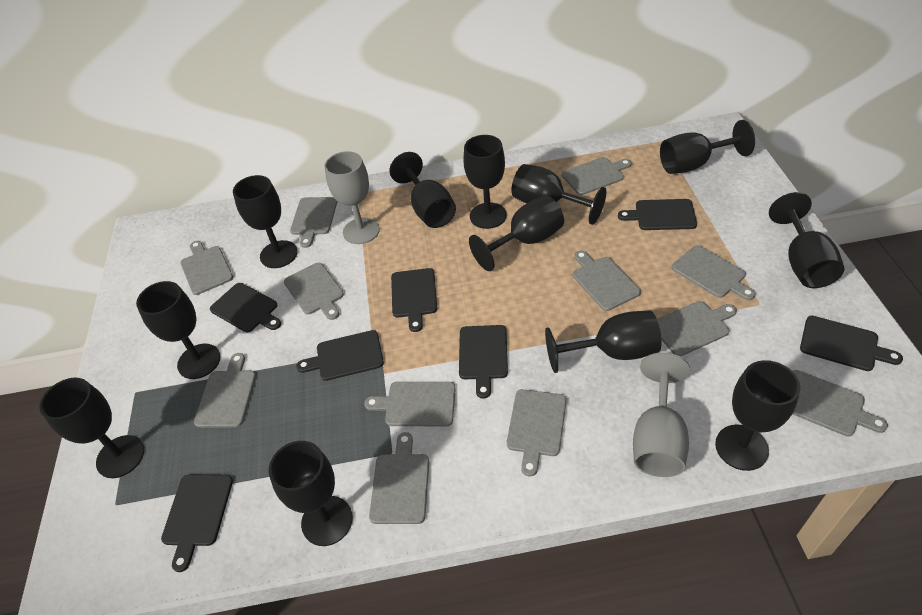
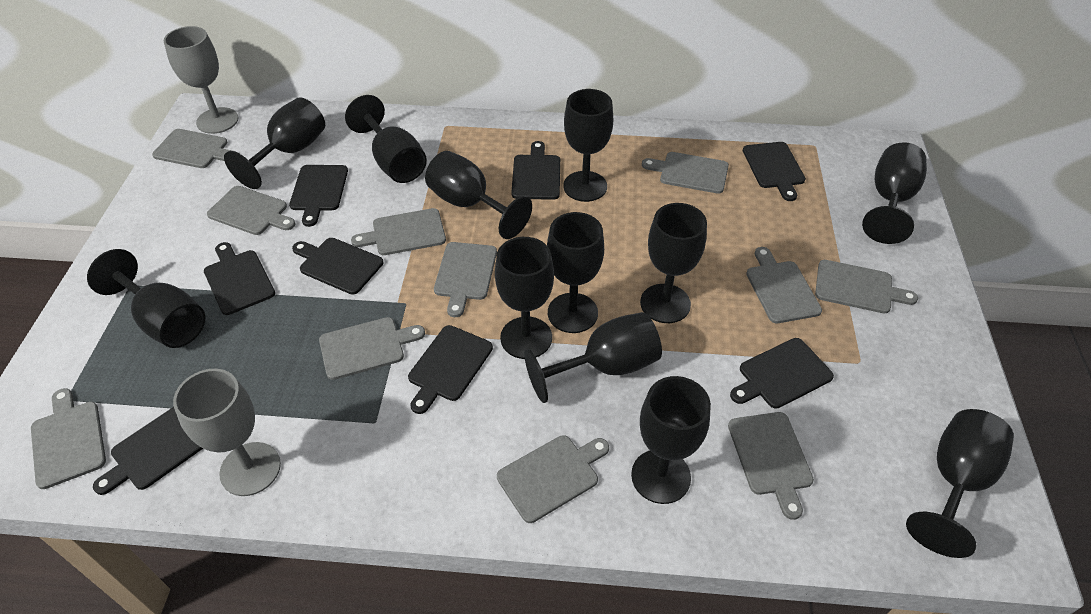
black cutting board: 7 -> 8
grey cutting board: 12 -> 11

